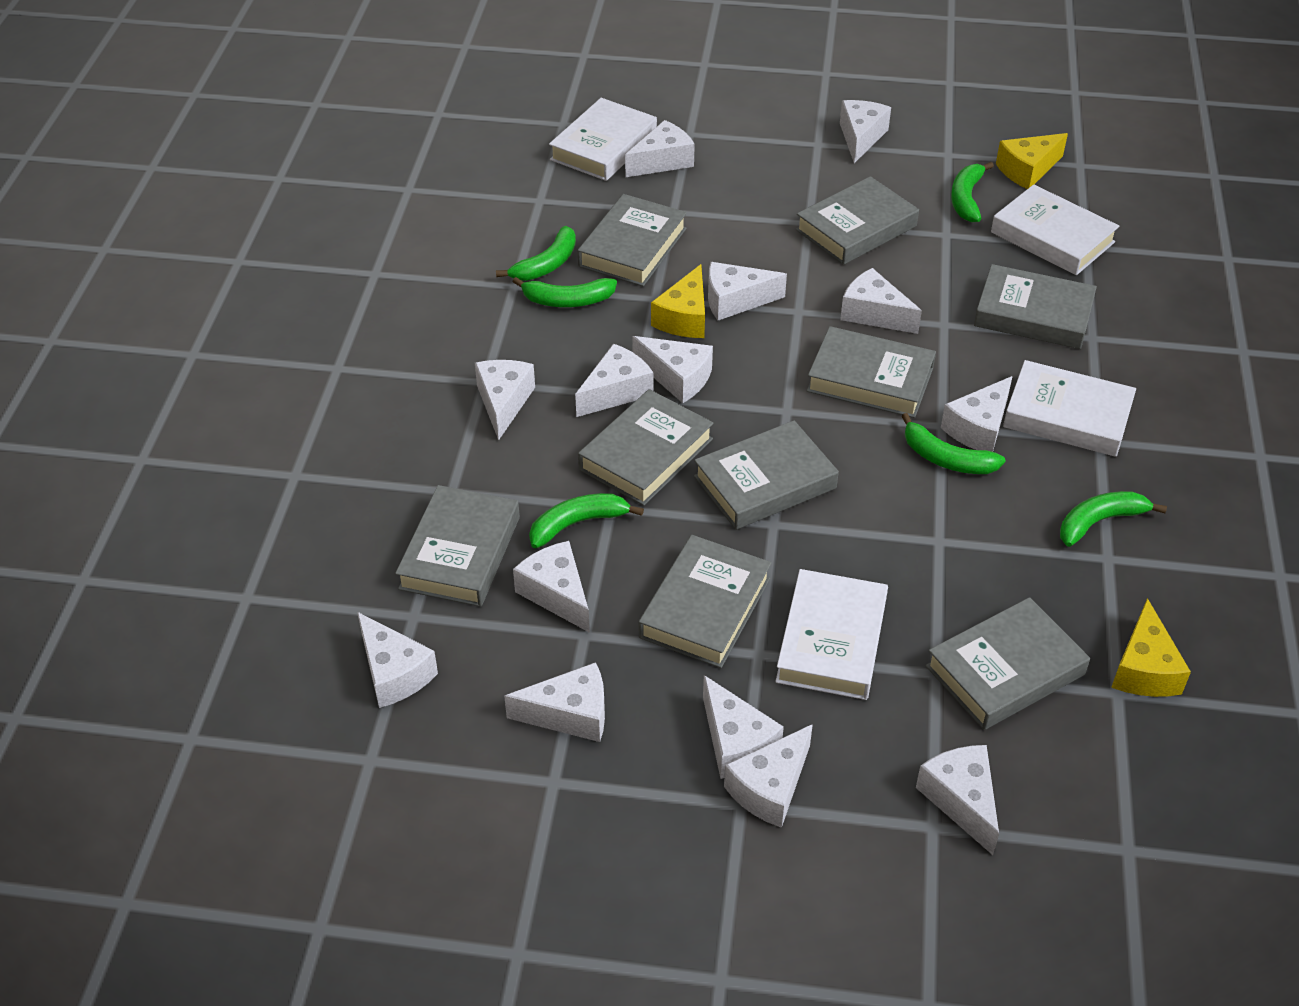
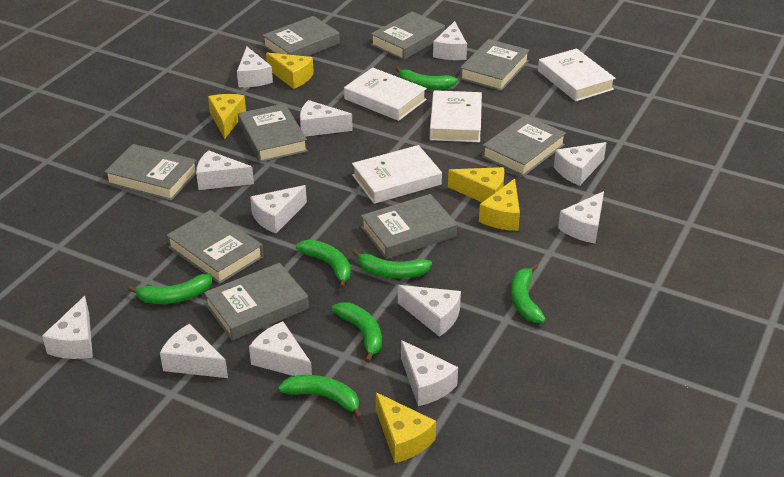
green banana: 6 -> 7
white cheese: 14 -> 12
yellow cheese: 3 -> 5

